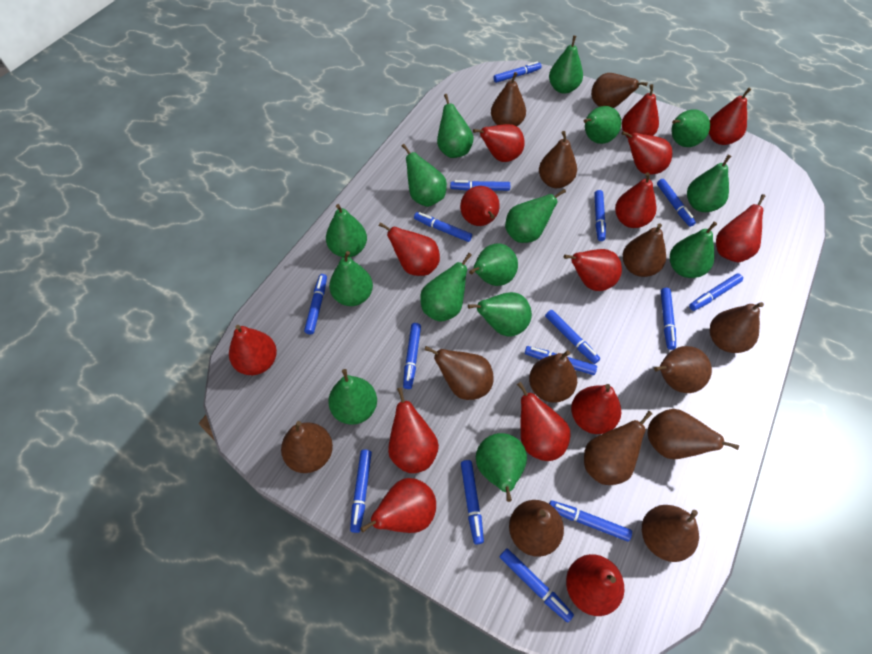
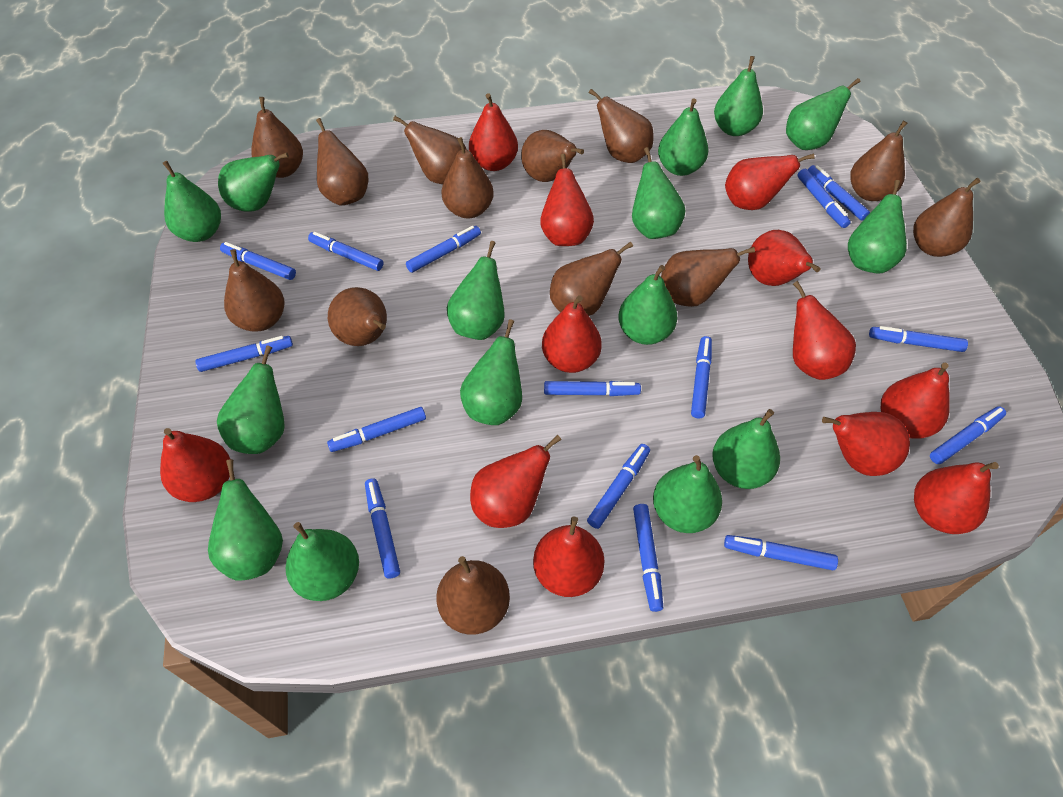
red pear: 15 -> 12

